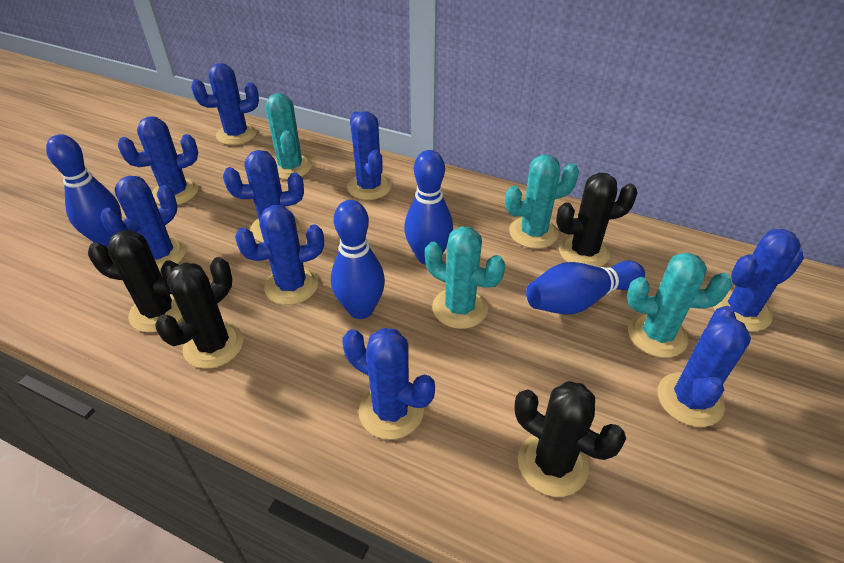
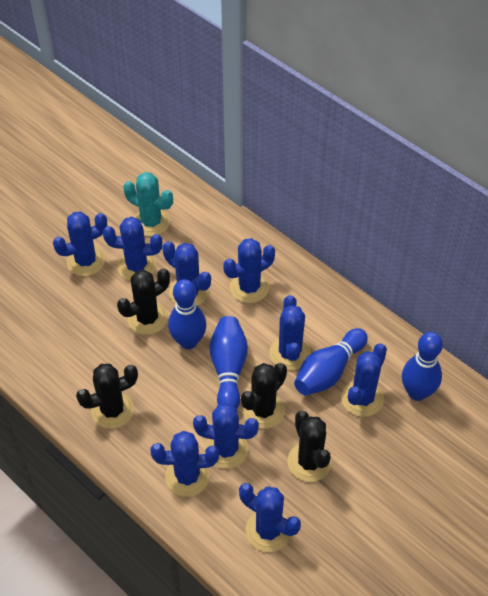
turquoise cactus: 4 -> 1

